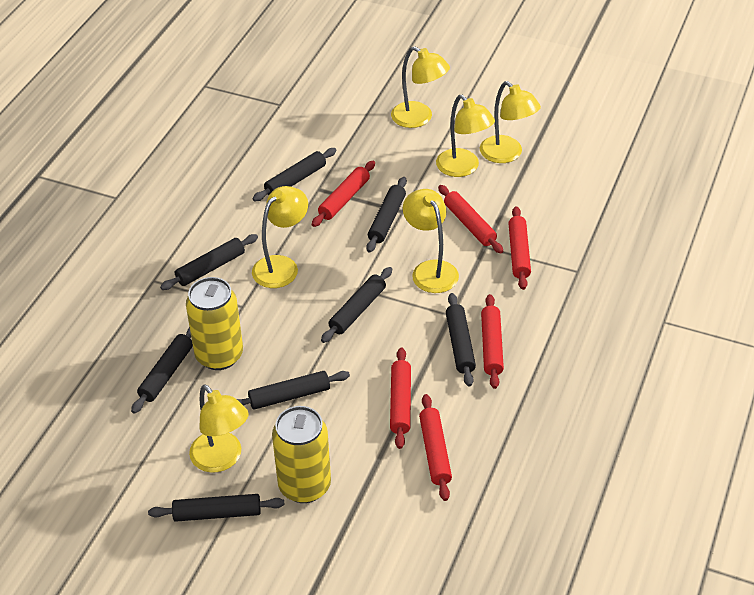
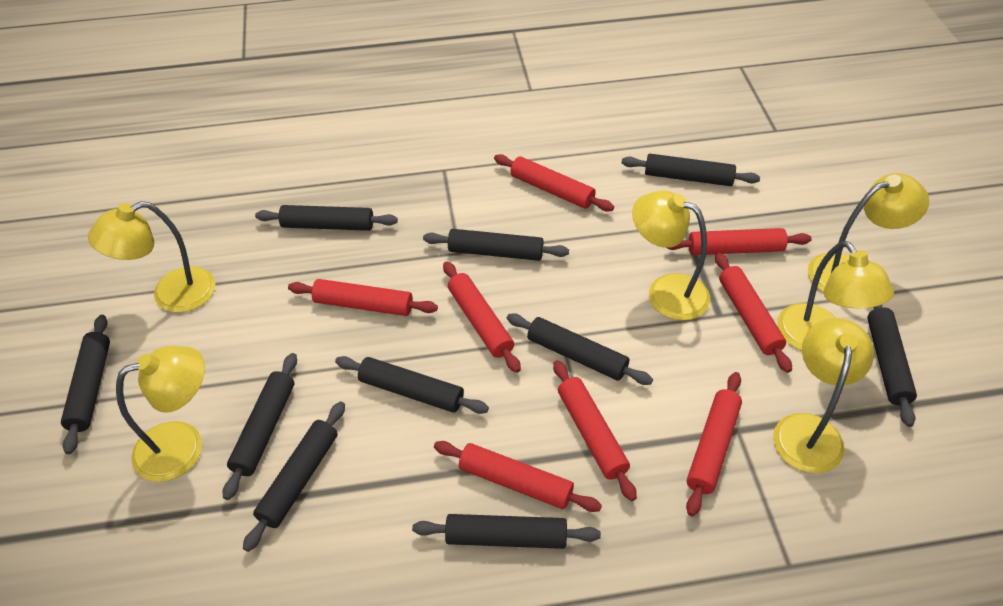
black rolling pin: 8 -> 10
red rolling pin: 6 -> 8
yellow can: 2 -> 0

